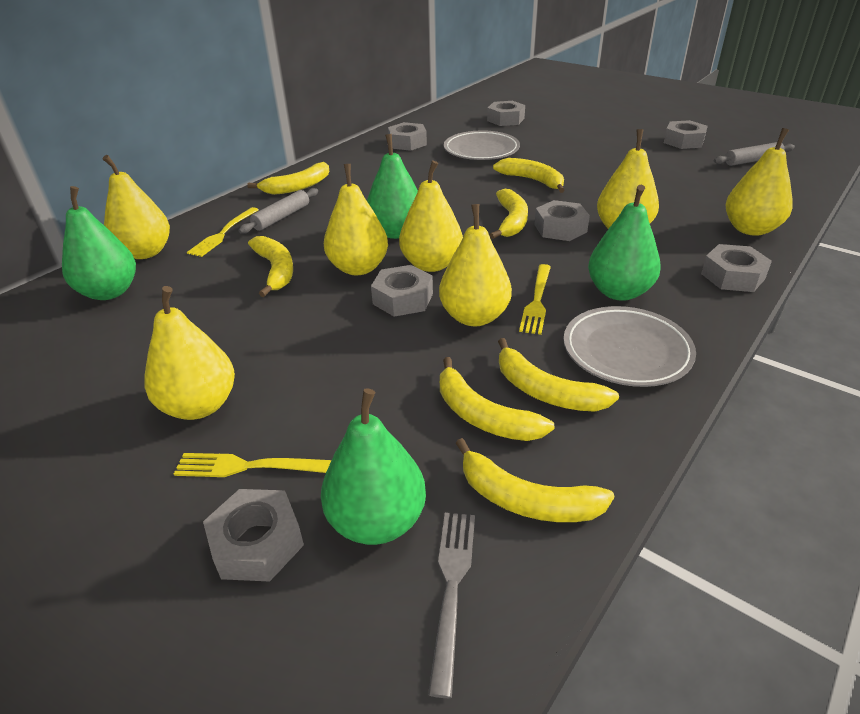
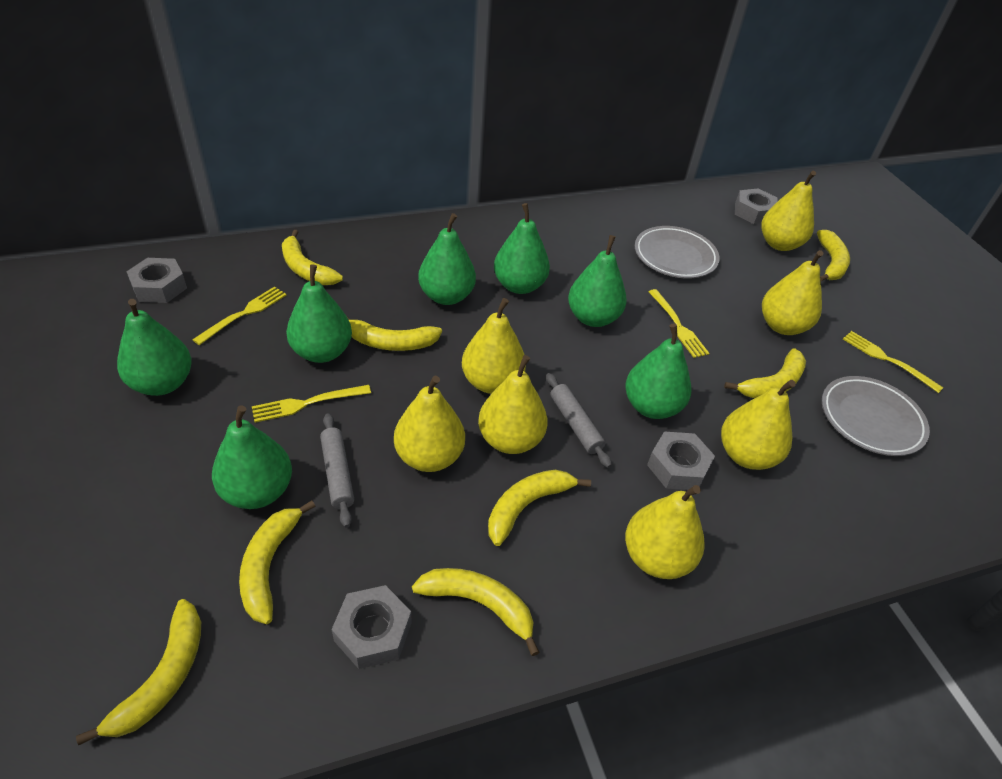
green pear: 4 -> 7
grey fork: 1 -> 0
grey nut: 7 -> 4
yellow banana: 7 -> 8
yellow fork: 3 -> 4

